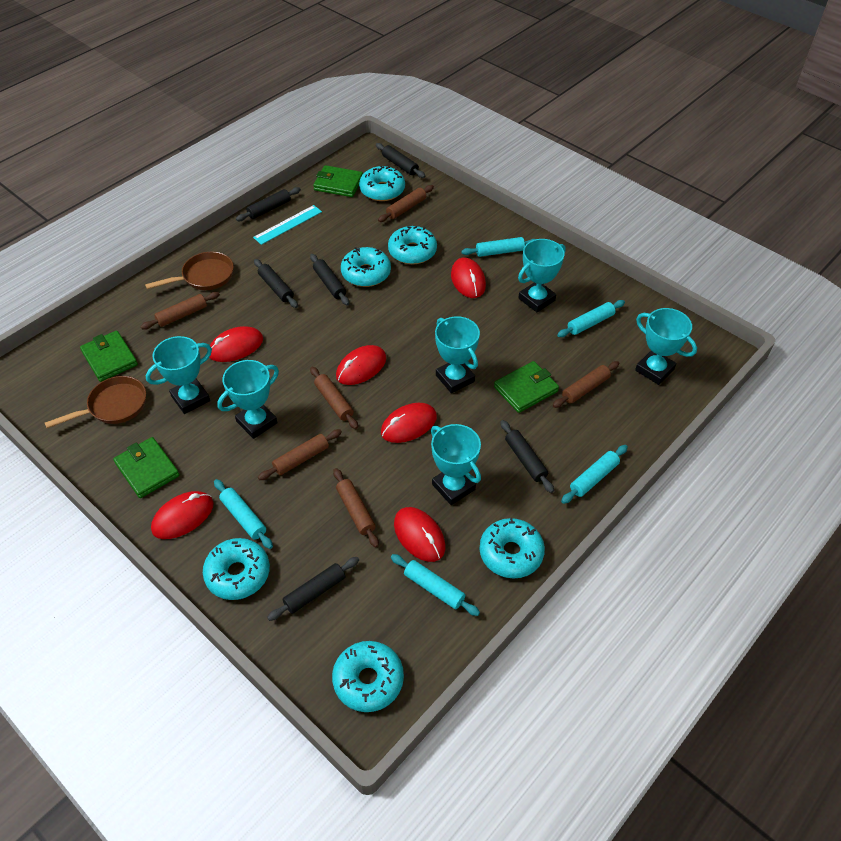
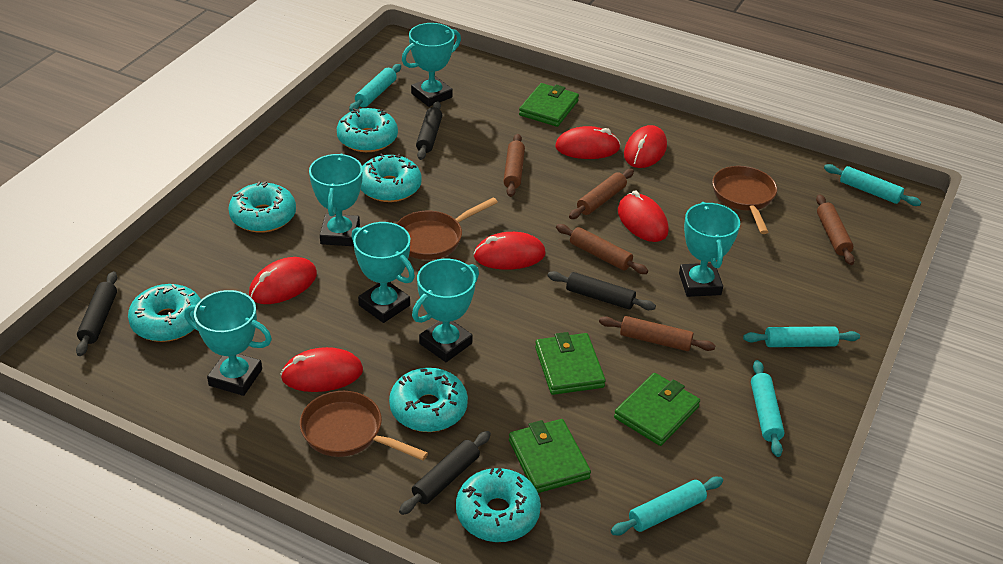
black rolling pin: 6 -> 4
brown pan: 2 -> 3
brown rolling pin: 6 -> 5
turquoise ruler: 1 -> 0

